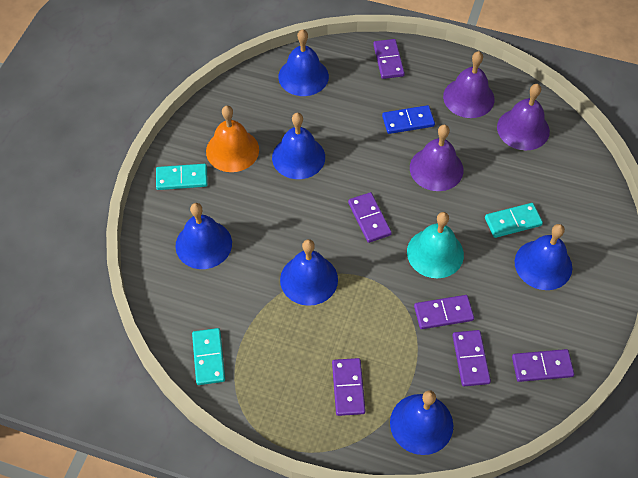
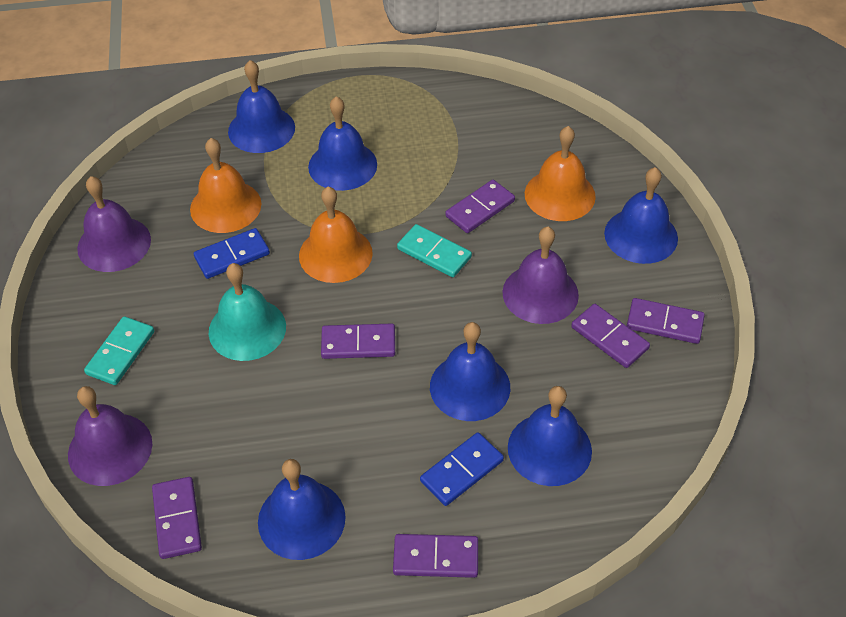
blue domino: 1 -> 2
orange bell: 1 -> 3
turquoise domino: 3 -> 2

